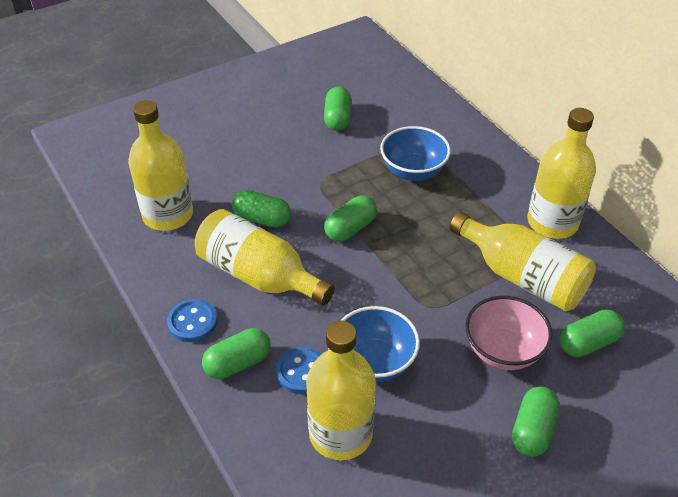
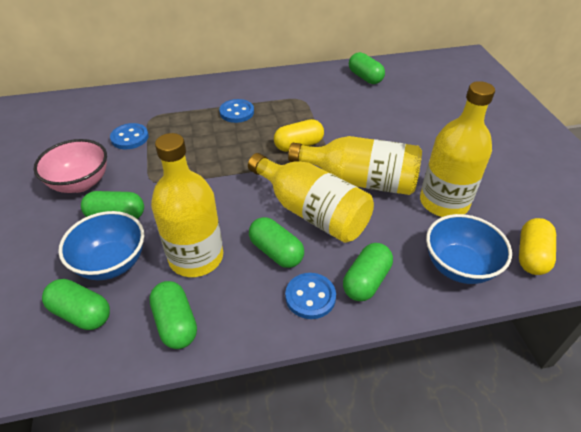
blue button: 2 -> 3
yellow bottle: 5 -> 4
yellow capsule: 0 -> 2

